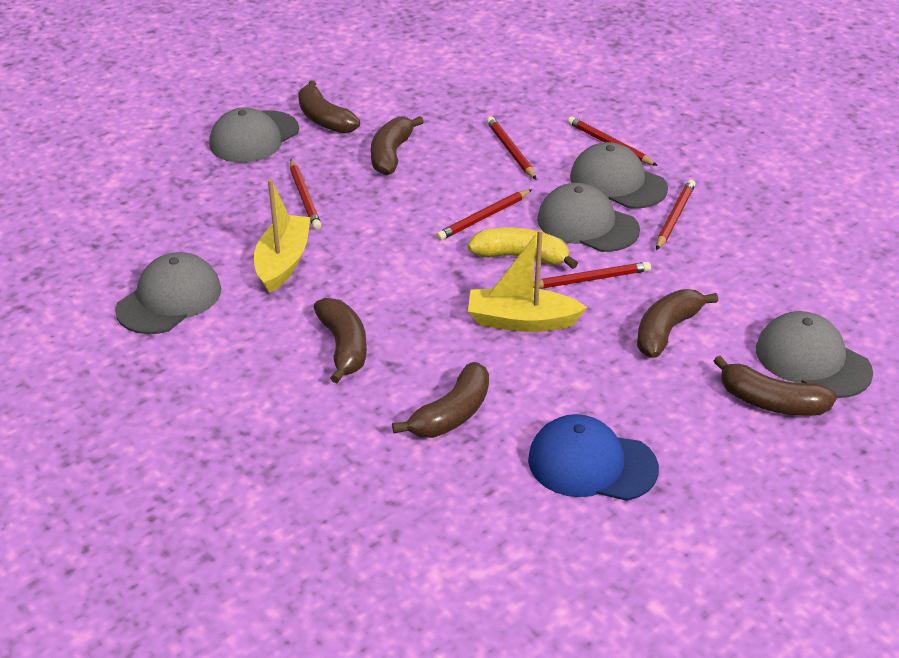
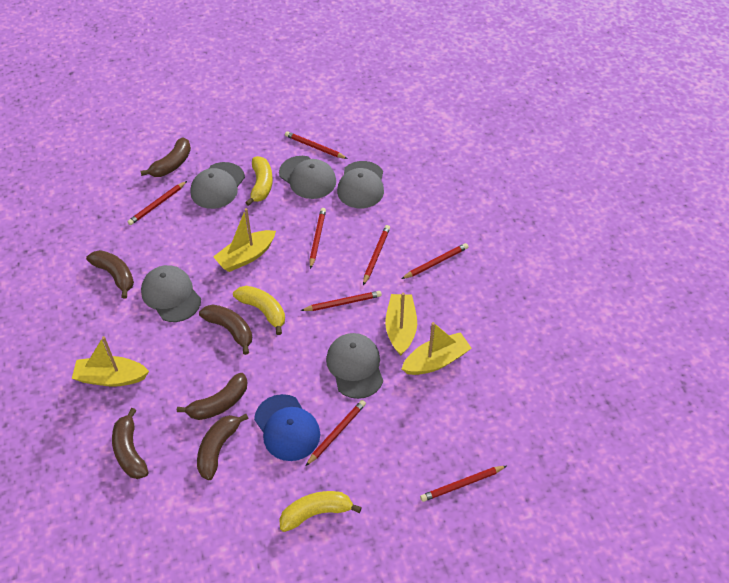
red pencil: 6 -> 8
yellow banana: 1 -> 3
yellow boat: 2 -> 4

